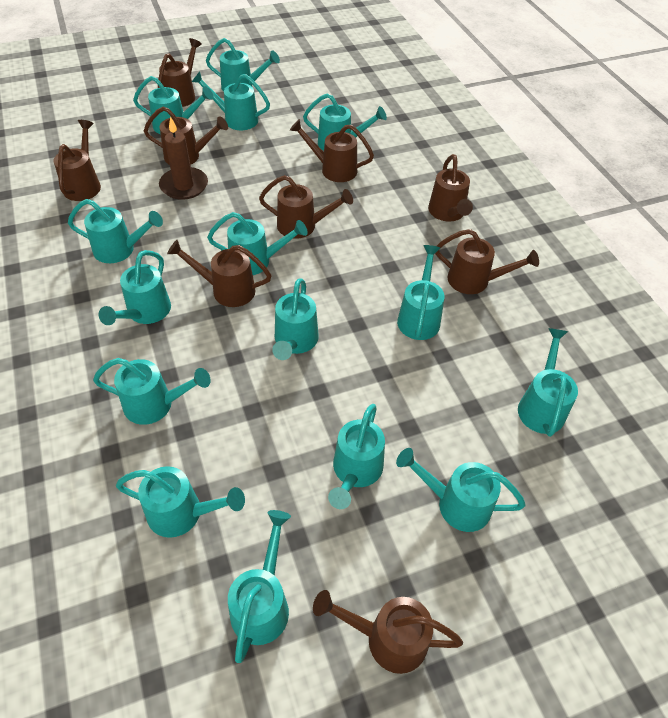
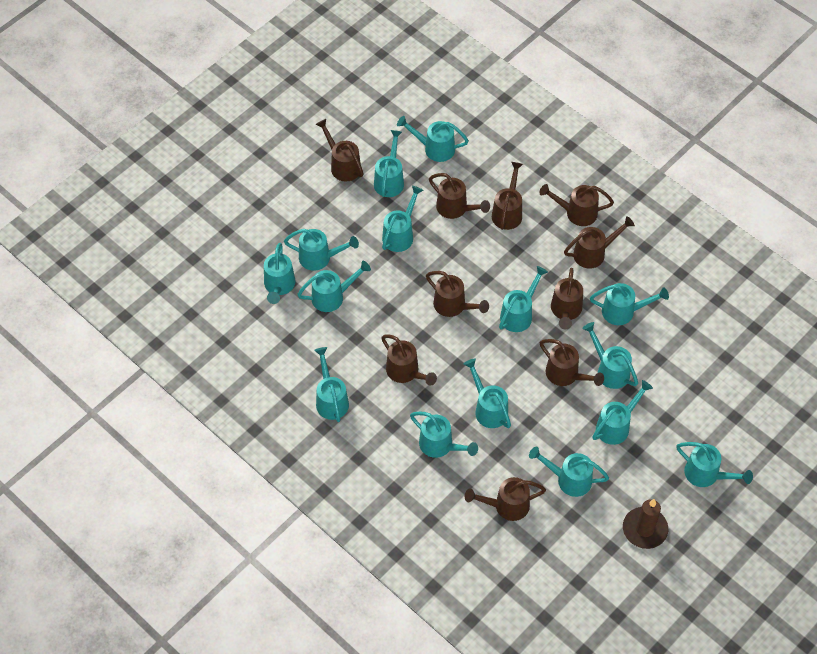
brown watering can: 9 -> 10

